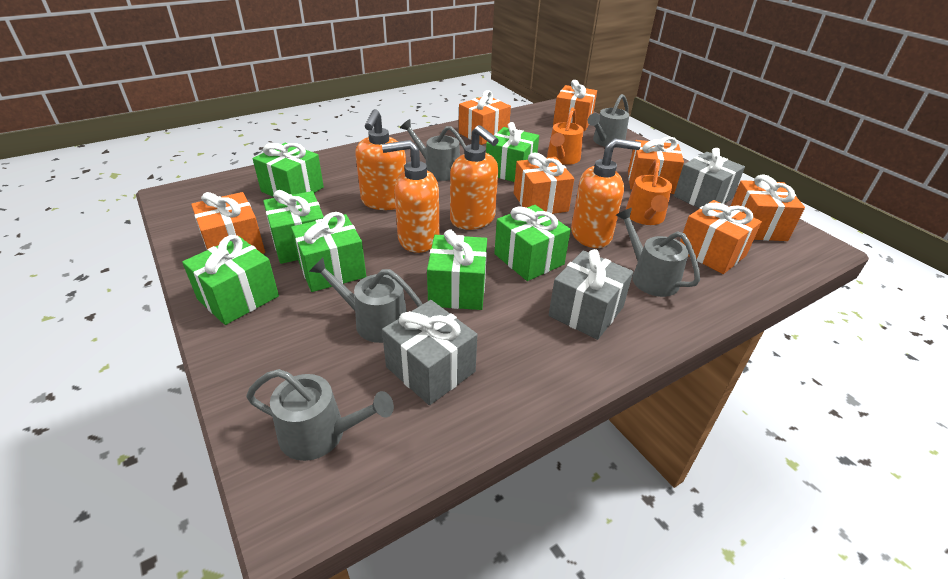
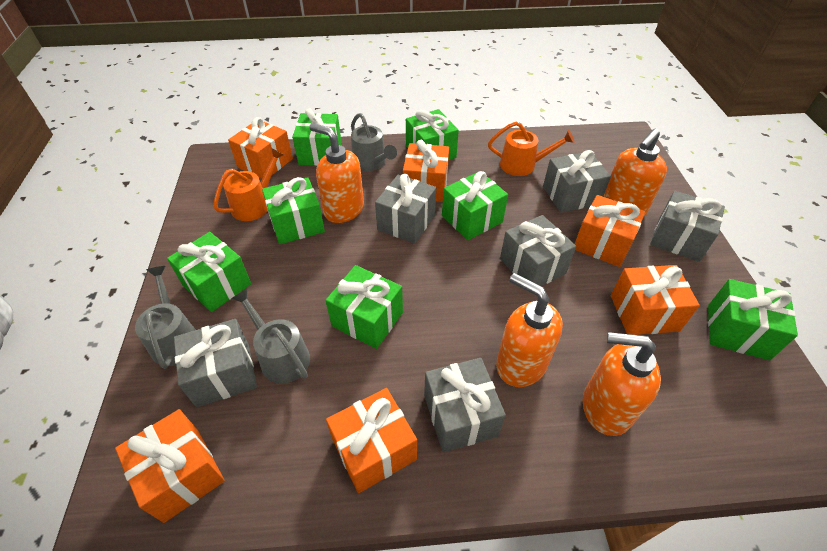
grey gift: 3 -> 6
grey watering can: 5 -> 3
orange gift: 7 -> 6

